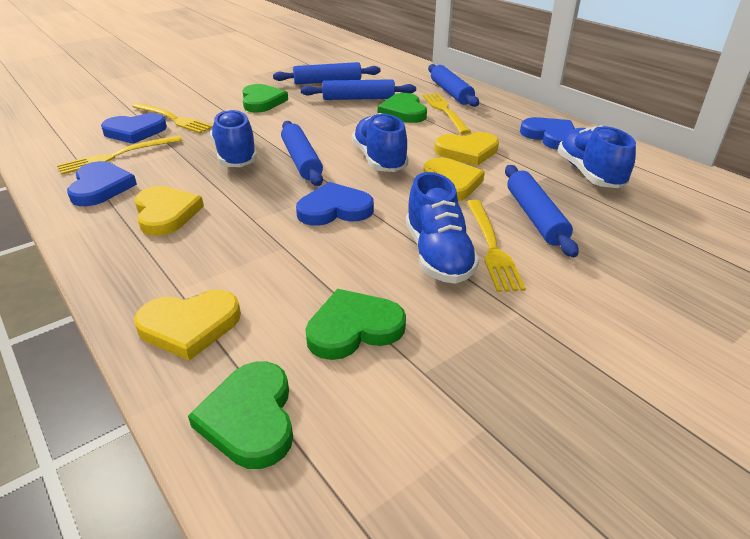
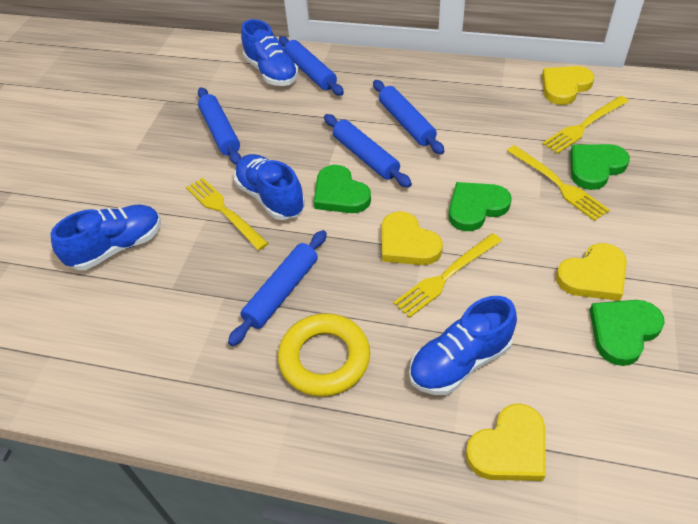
blue heart: 4 -> 0
yellow ring: 0 -> 1

